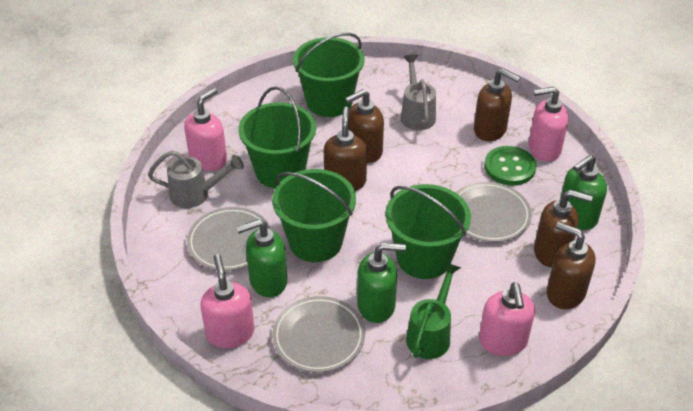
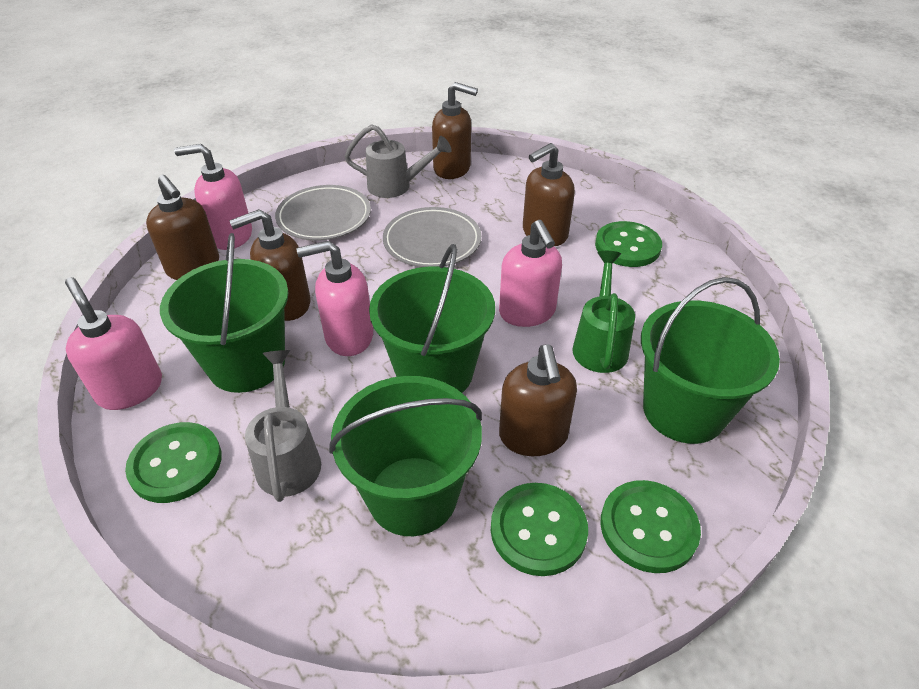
green button: 1 -> 4
green soap dispenser: 3 -> 0
grey plate: 3 -> 2

